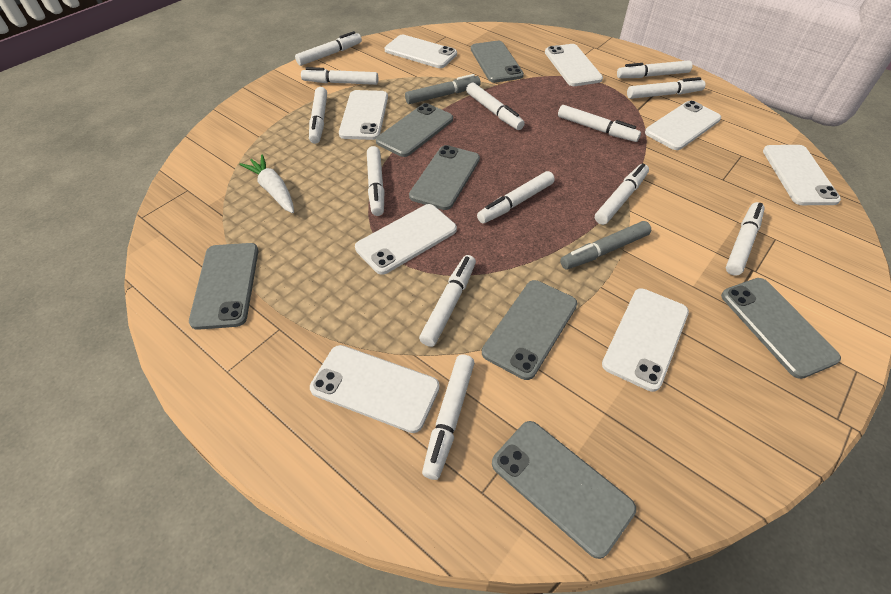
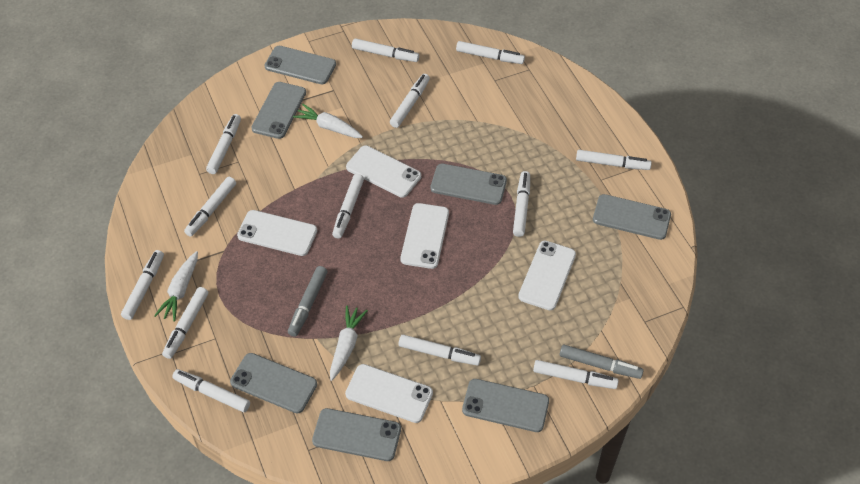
white carrot: 1 -> 3
white phone: 8 -> 5

